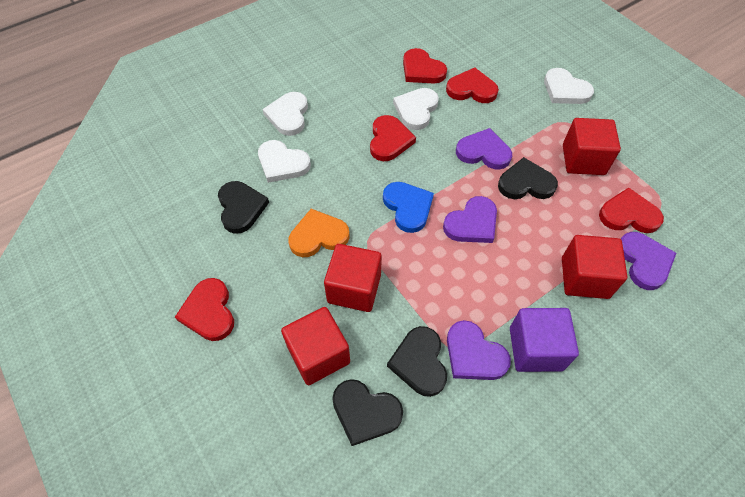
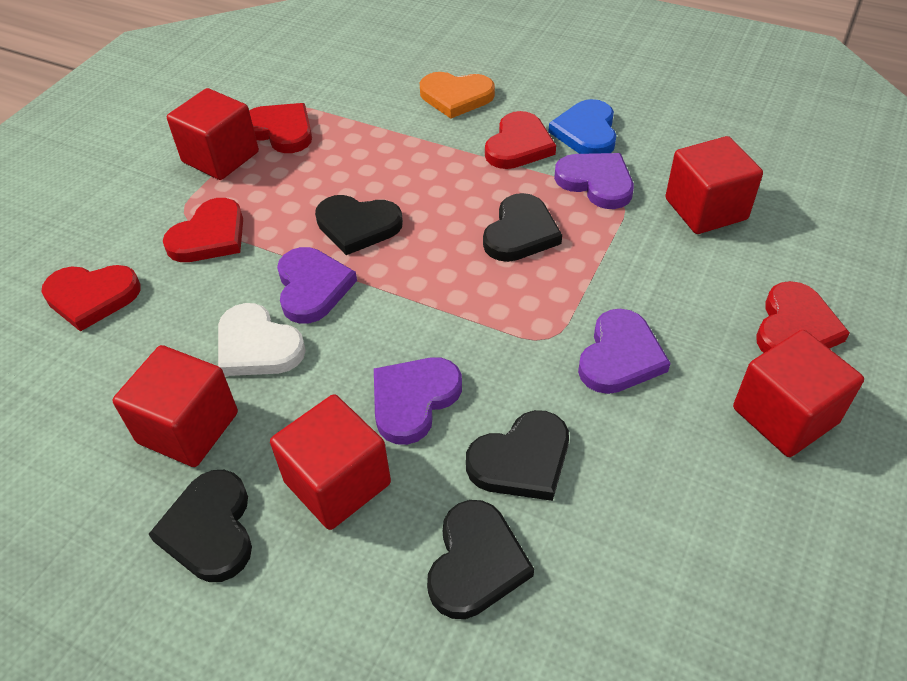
black heart: 4 -> 5
purple cube: 1 -> 0
red cube: 4 -> 5
white heart: 4 -> 1

